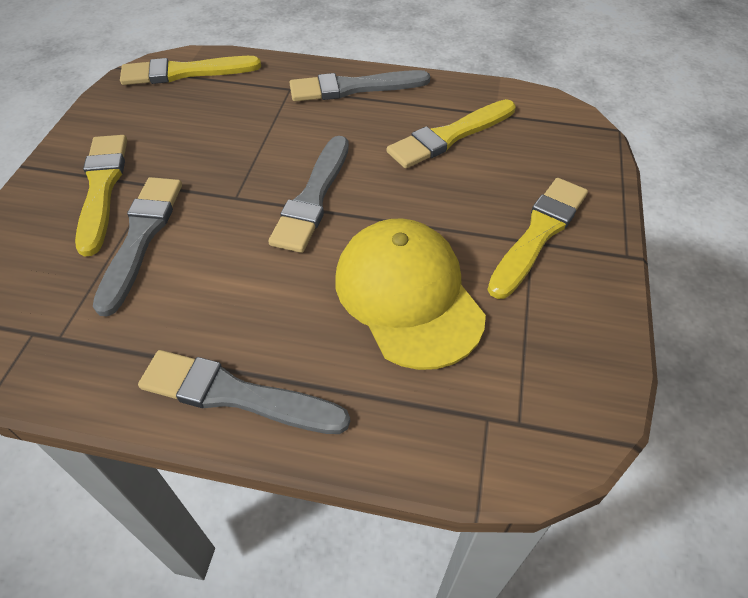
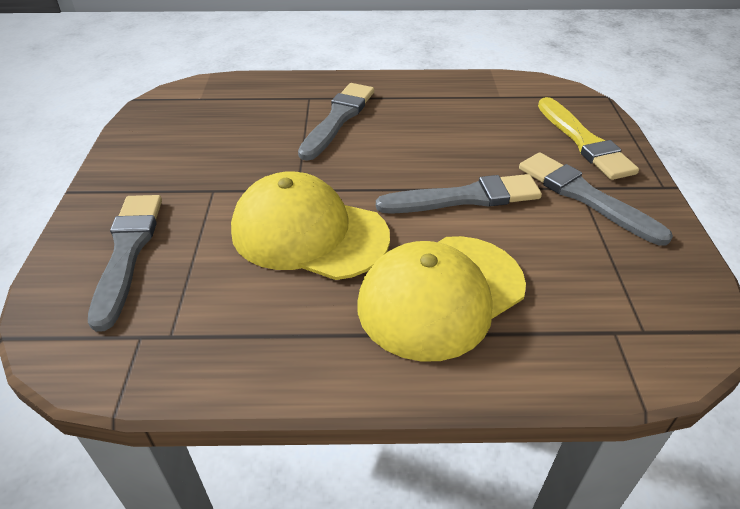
yellow brush: 4 -> 1
yellow cap: 1 -> 2

